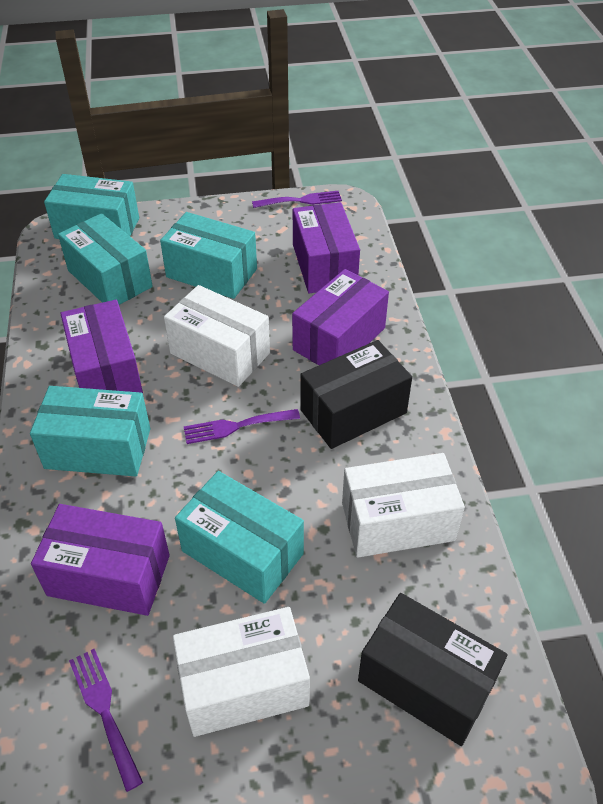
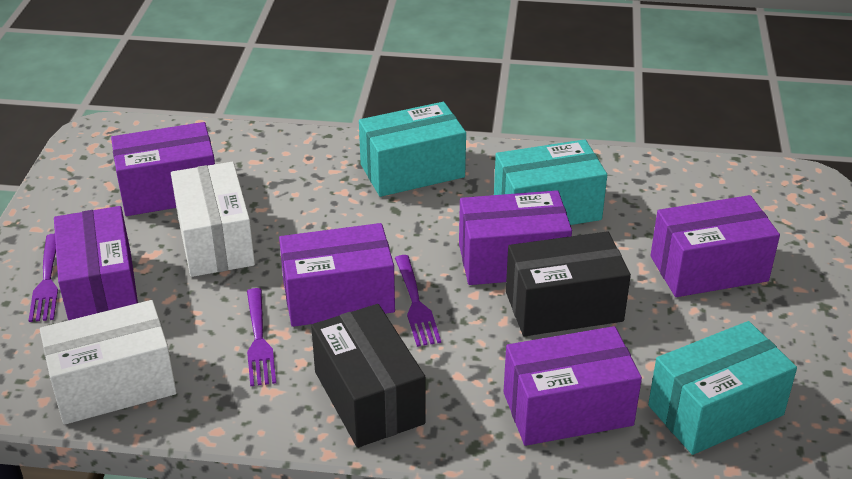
purple box: 4 -> 6
turquoise box: 5 -> 3
white box: 3 -> 2

